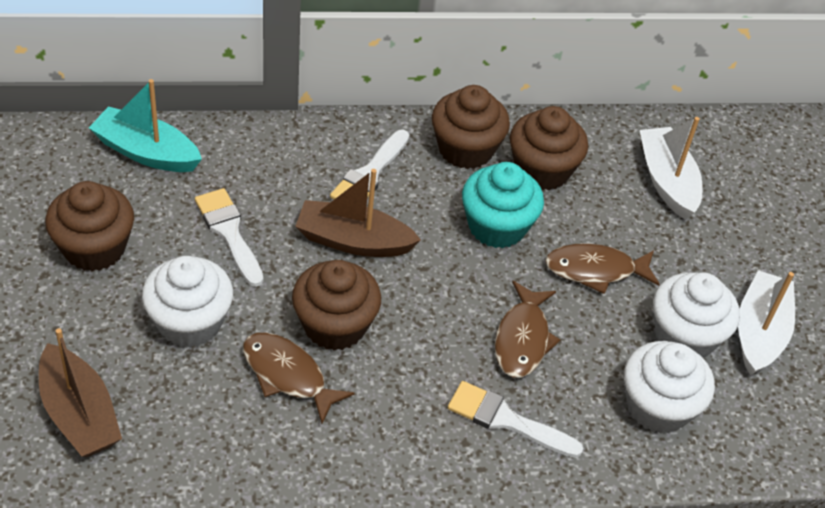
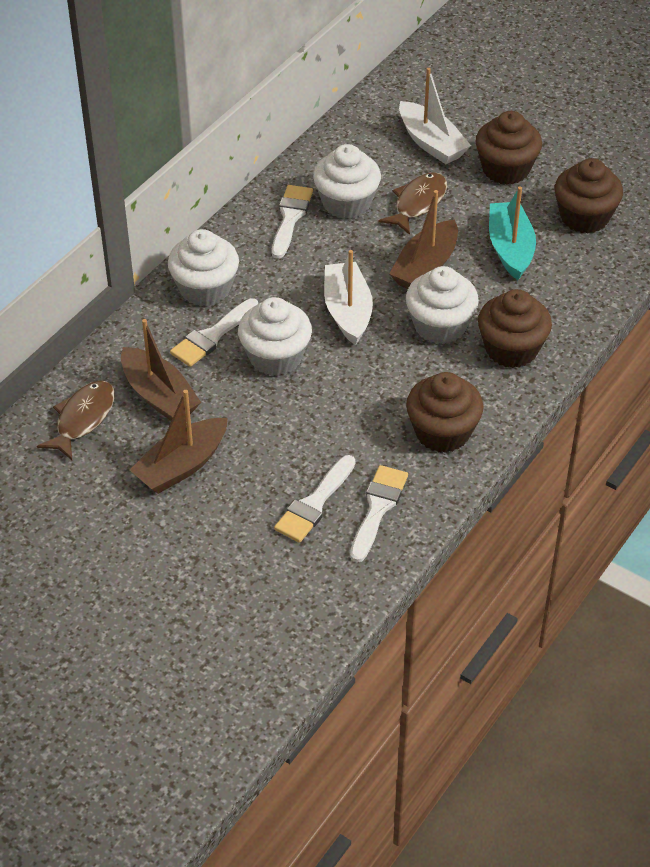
brown boat: 2 -> 3
brown fish: 3 -> 2
turquoise cupcake: 1 -> 0
white brush: 3 -> 4
white cupcake: 3 -> 4

